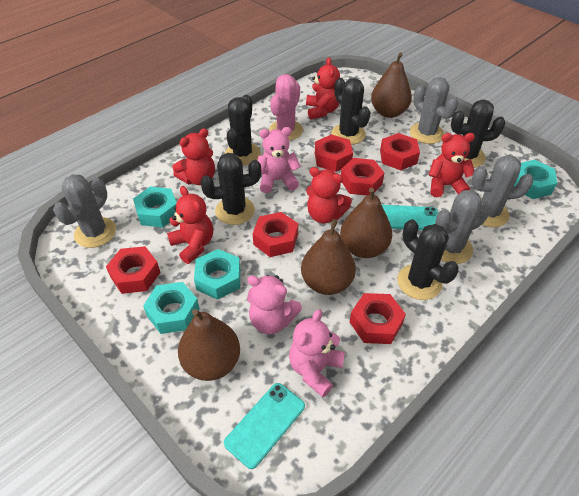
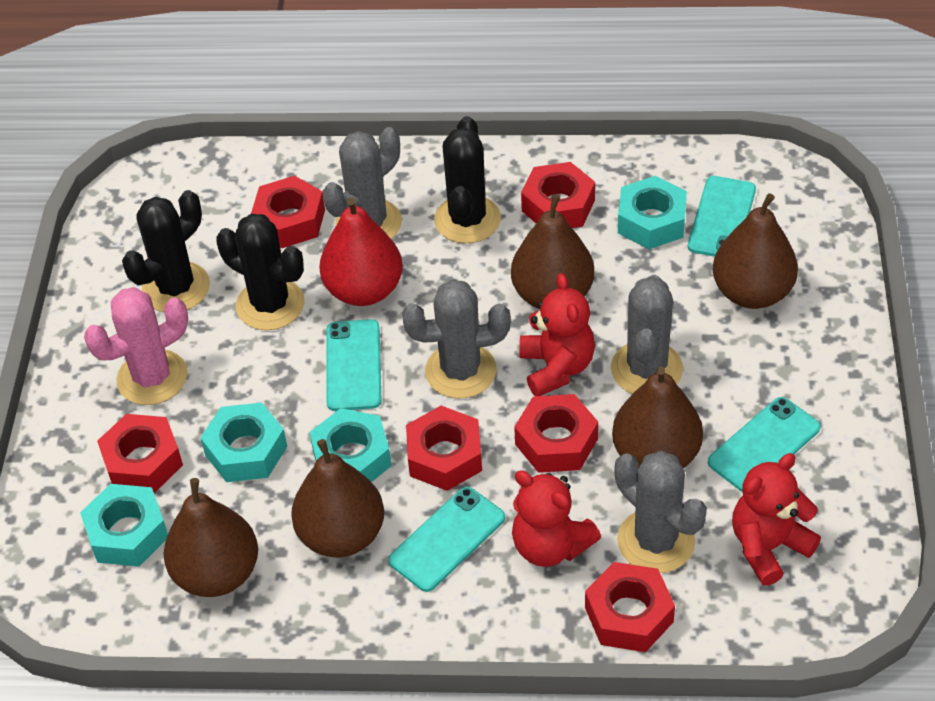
black cactus: 5 -> 3
brown pear: 4 -> 5
pink teddy bear: 3 -> 0
red pear: 0 -> 1
red teddy bear: 5 -> 3
turquoise phone: 2 -> 4

